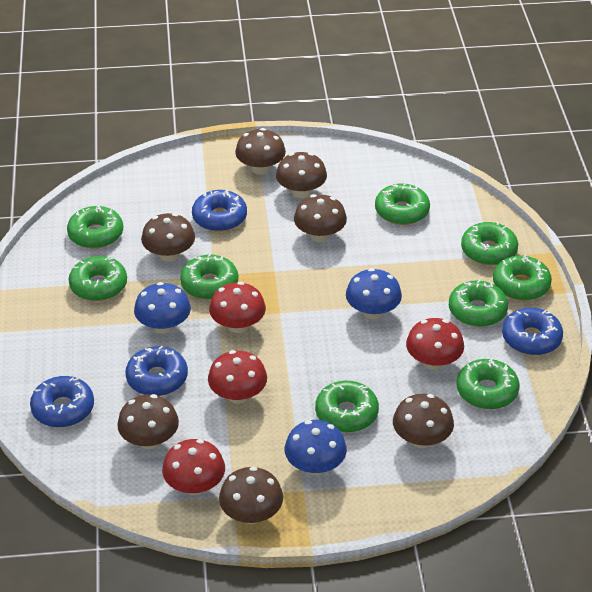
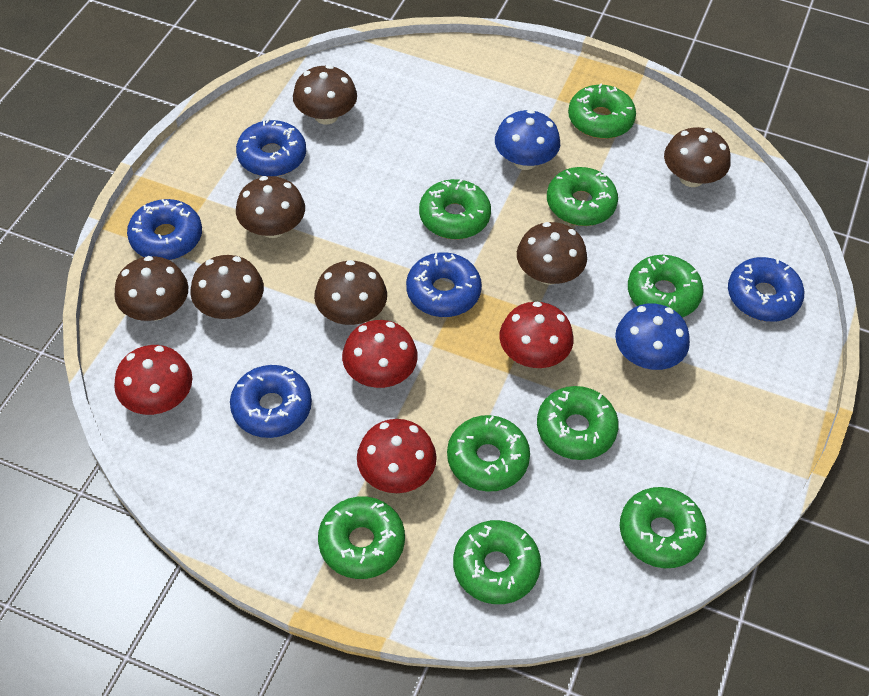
blue donut: 4 -> 5
blue mushroom: 3 -> 2

